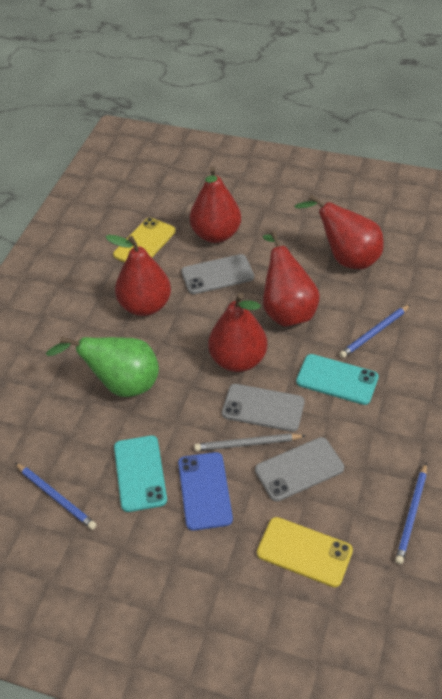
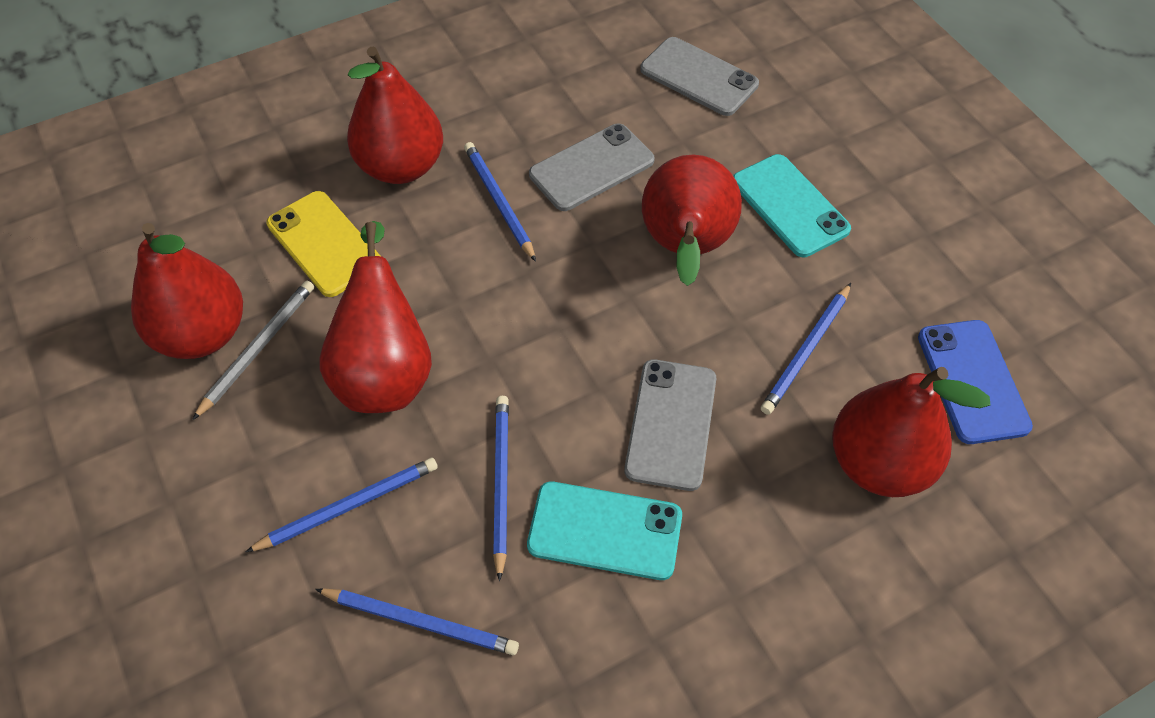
blue pencil: 3 -> 5
green pear: 1 -> 0
yellow phone: 2 -> 1

